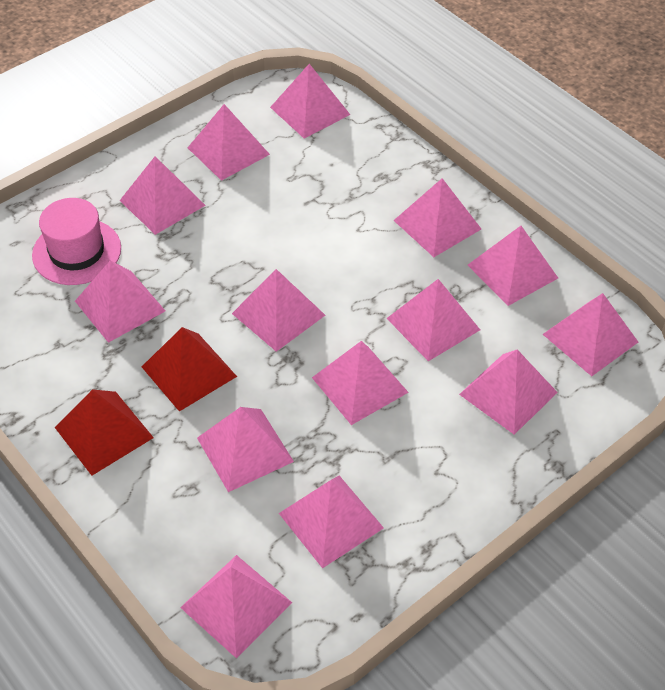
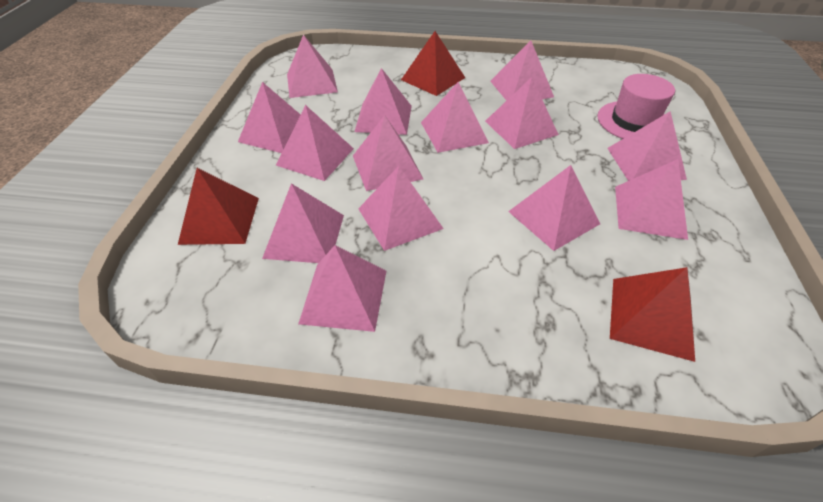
red pyramid: 2 -> 3

